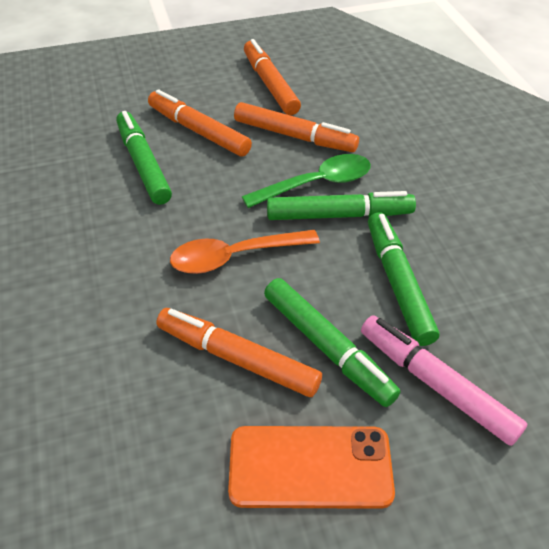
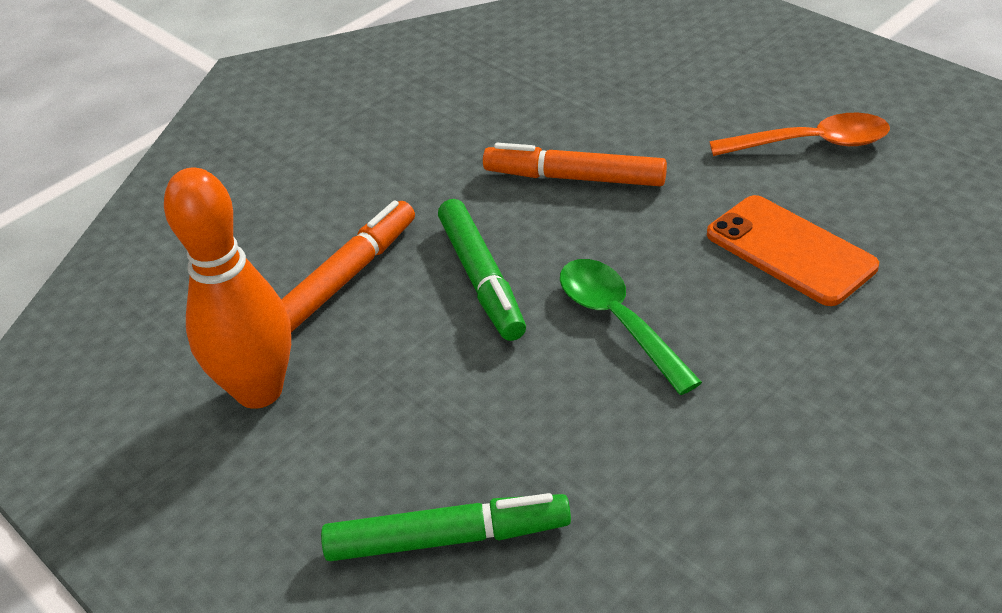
green marker: 4 -> 2
orange bowling pin: 0 -> 1
orange marker: 4 -> 2
pink marker: 1 -> 0

